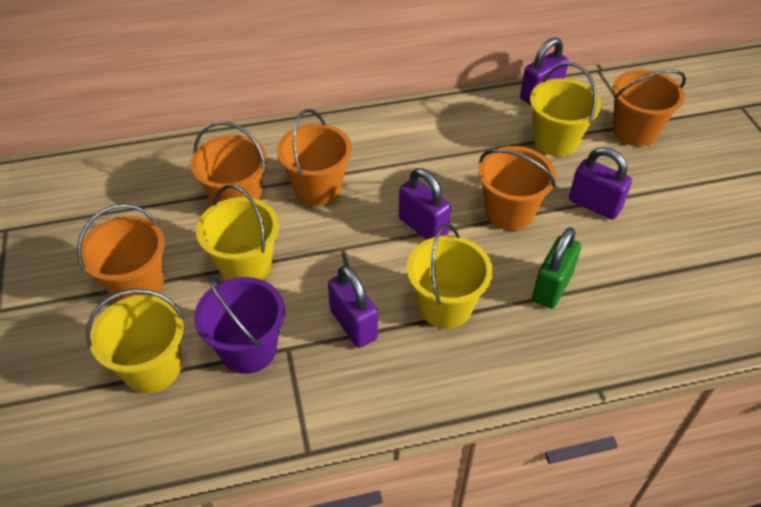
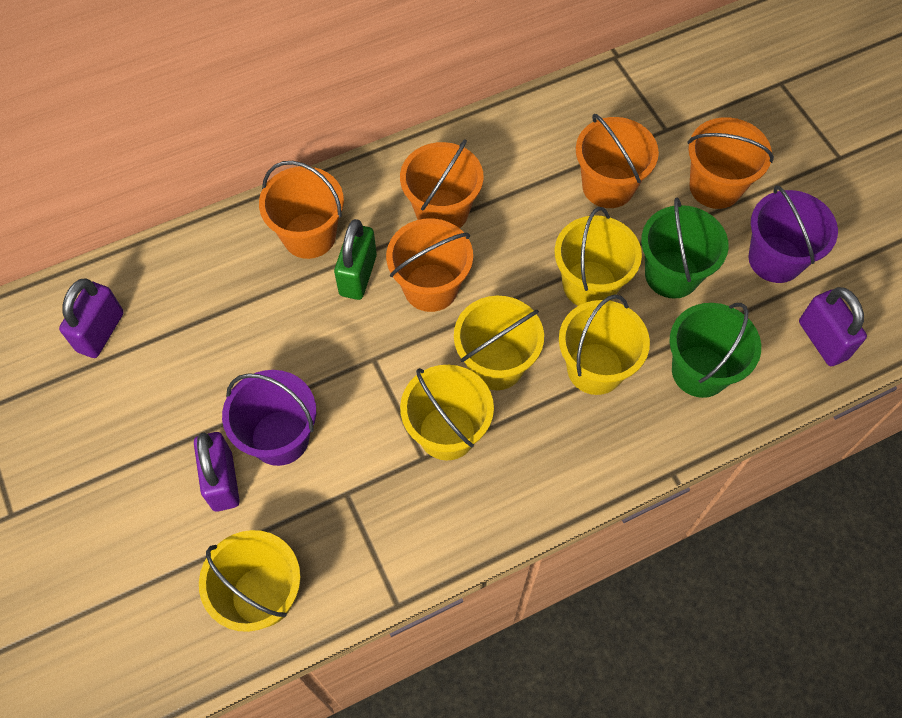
green bucket: 0 -> 2
purple bucket: 1 -> 2
purple padlock: 4 -> 3
yellow bucket: 4 -> 5

